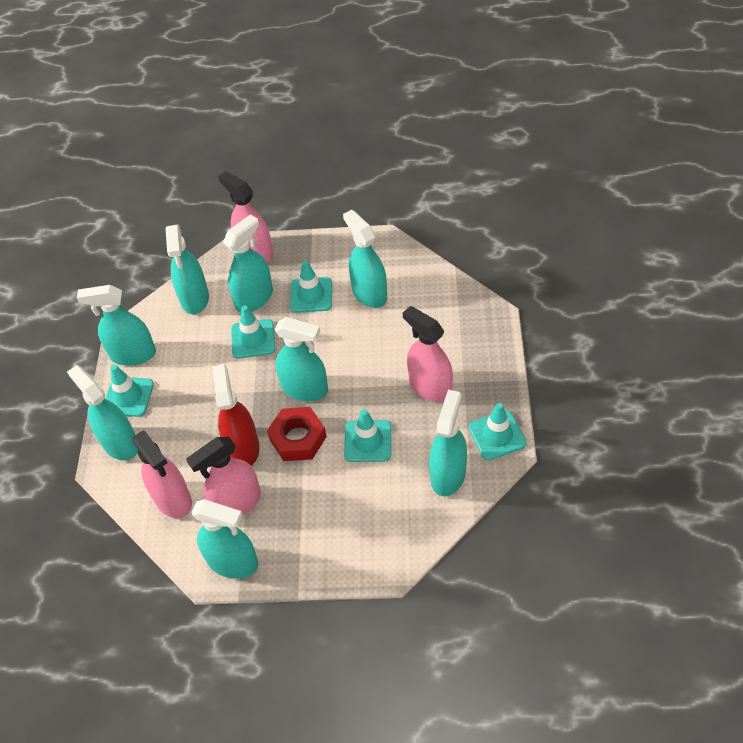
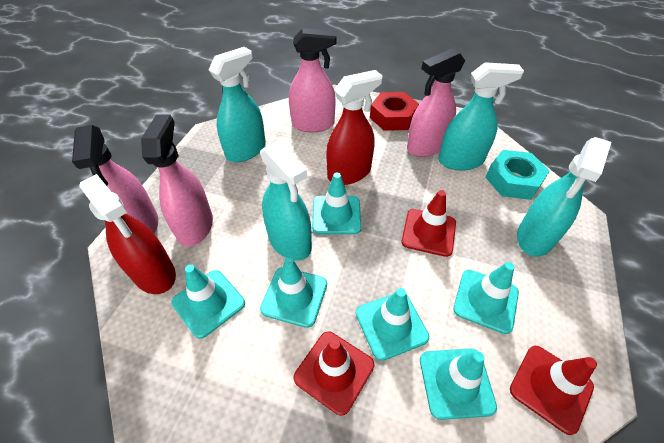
red spray bottle: 1 -> 2
red traffic cone: 0 -> 3
turquoise nut: 0 -> 1
turquoise spray bottle: 8 -> 4
turquoise traffic cone: 5 -> 6

